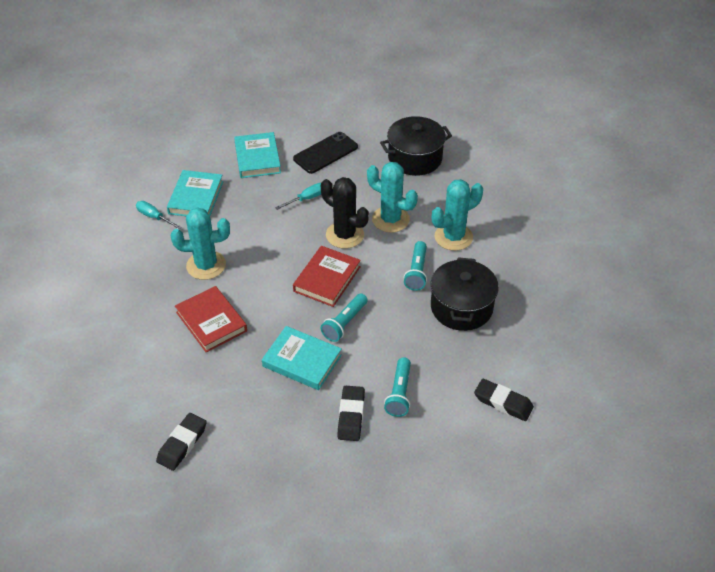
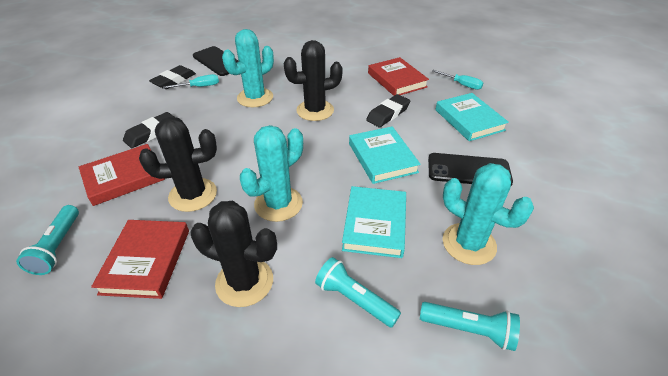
black cactus: 1 -> 3
black phone: 1 -> 2
black pot: 2 -> 0
red book: 2 -> 3

